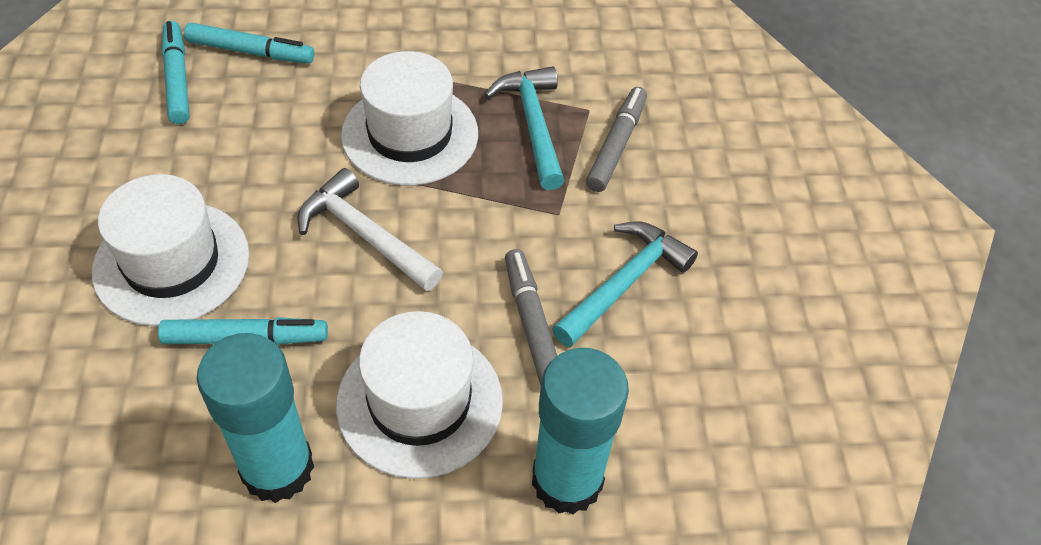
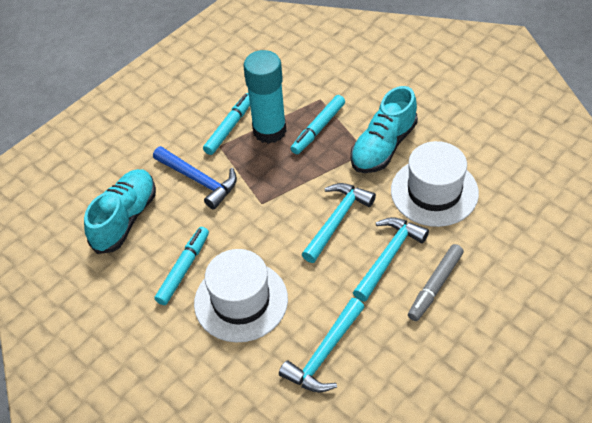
blue hammer: 0 -> 1
grey marker: 2 -> 1
turquoise glue stick: 2 -> 1
turquoise hammer: 2 -> 3
turquoise shoe: 0 -> 2
white hammer: 1 -> 0
white hat: 3 -> 2

